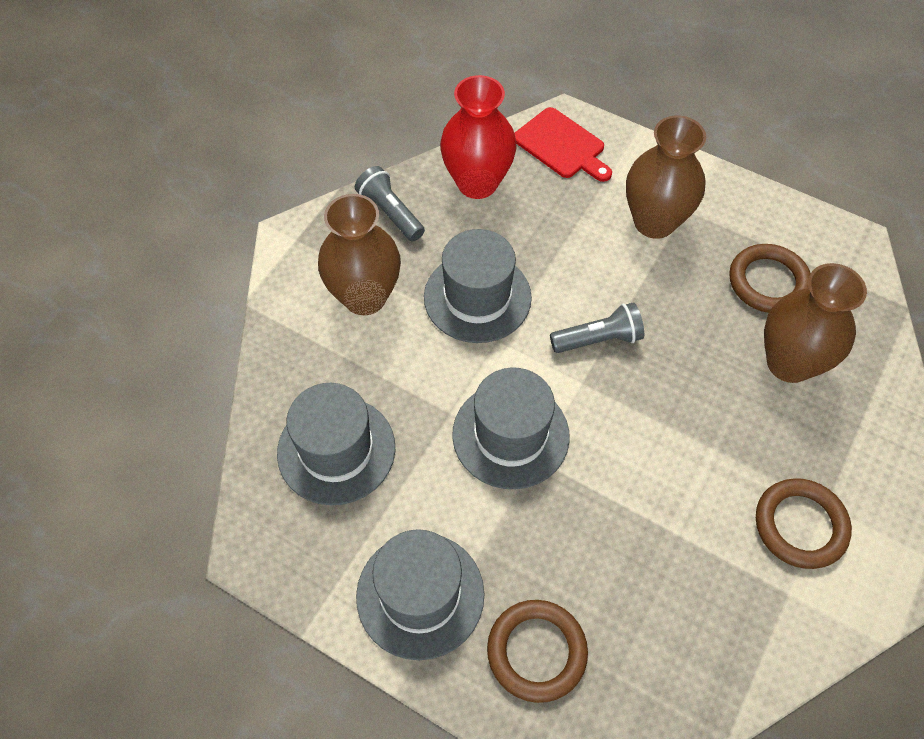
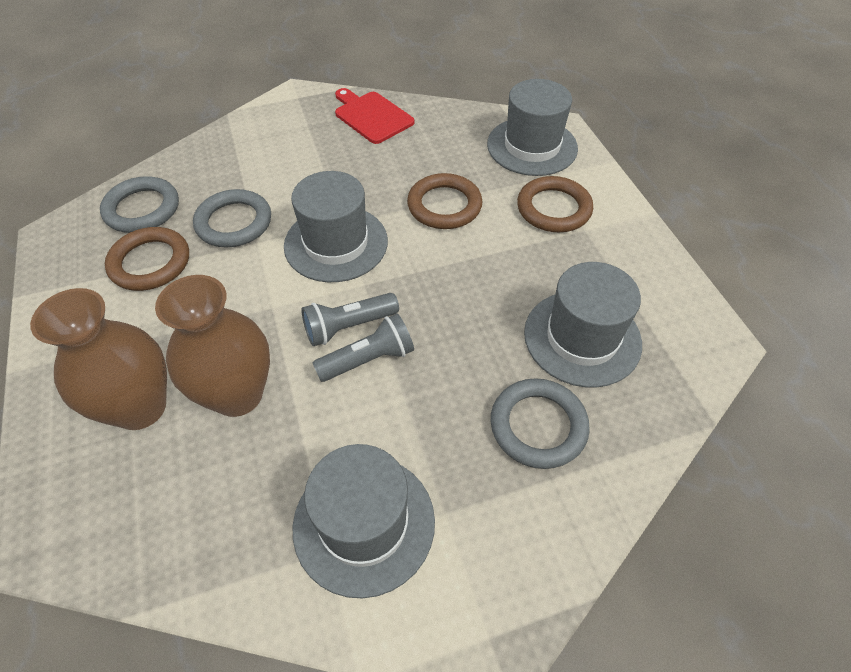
brown vase: 3 -> 2
grey ring: 0 -> 3
red vase: 1 -> 0

